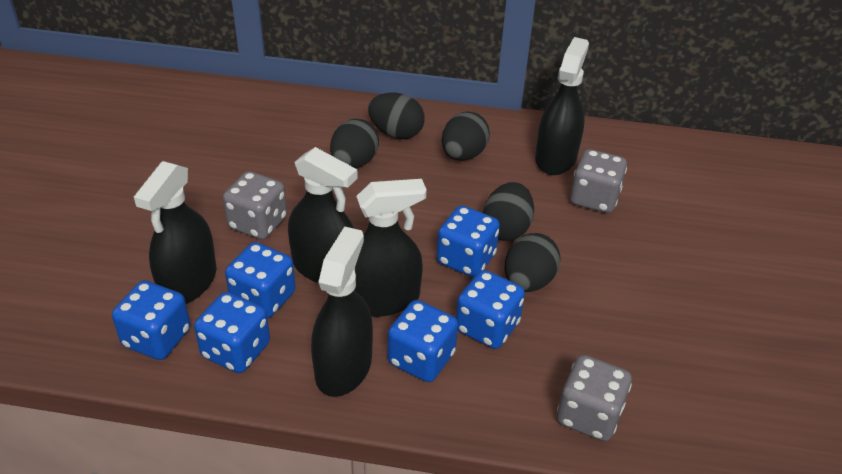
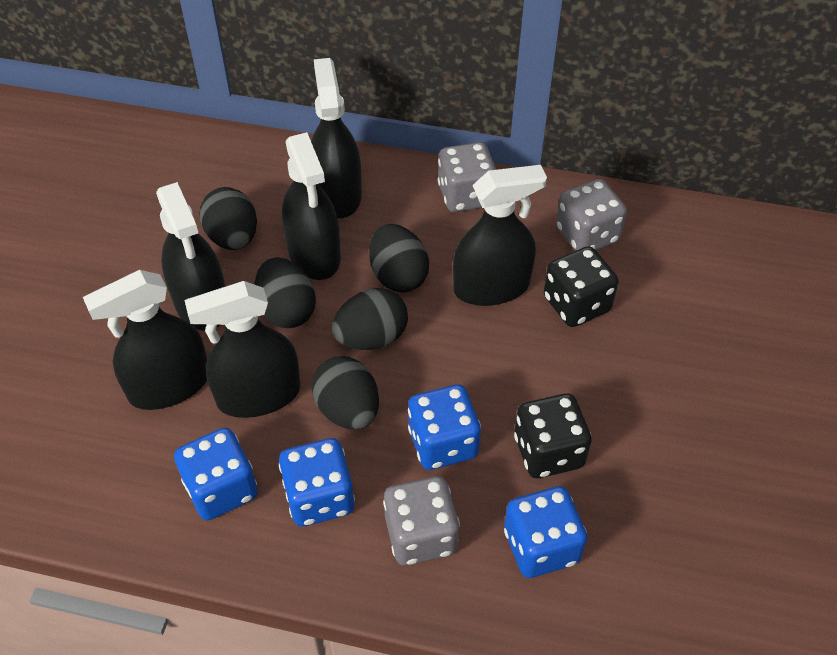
black dice: 0 -> 2
black spray bottle: 5 -> 6
blue dice: 6 -> 4

